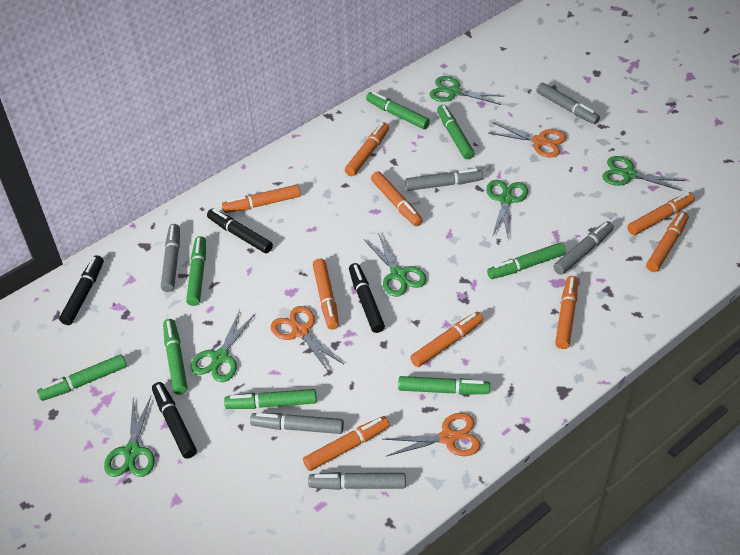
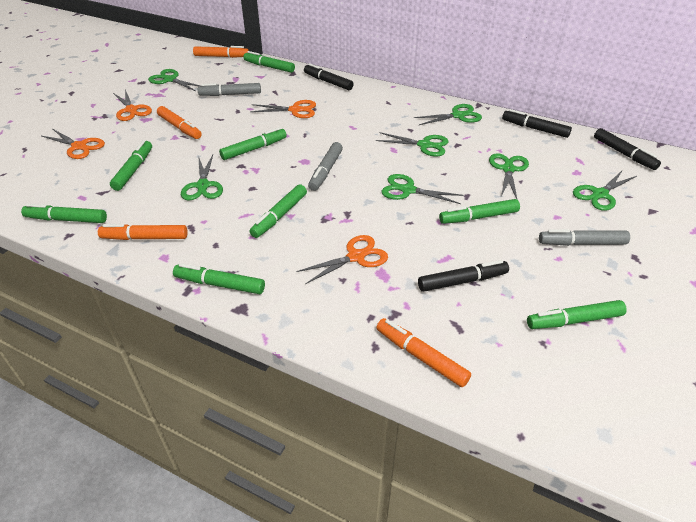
green scissors: 6 -> 7
grey marker: 6 -> 3
orange marker: 9 -> 4
orange scissors: 3 -> 4

